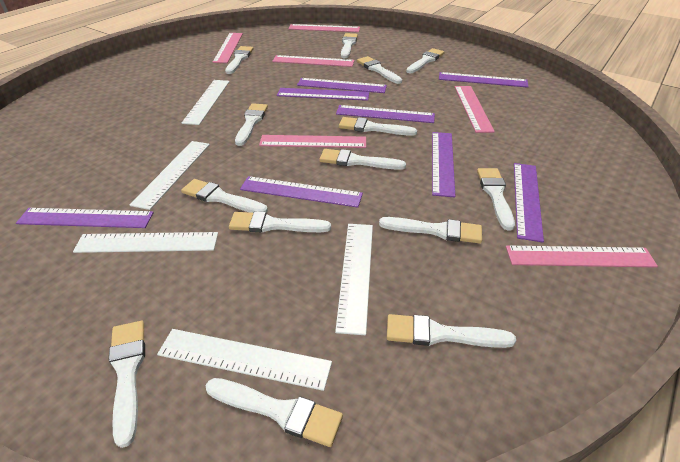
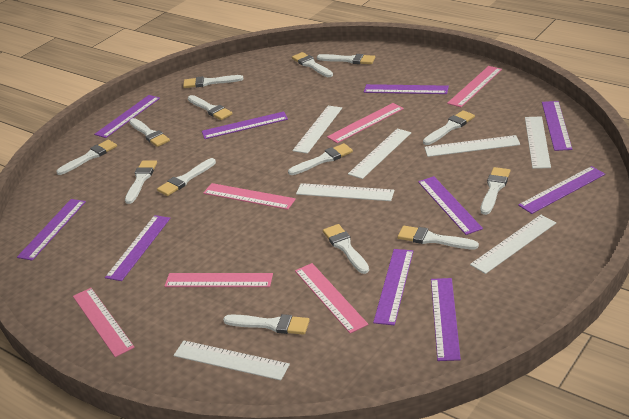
purple ruler: 8 -> 10
white ruler: 5 -> 7

